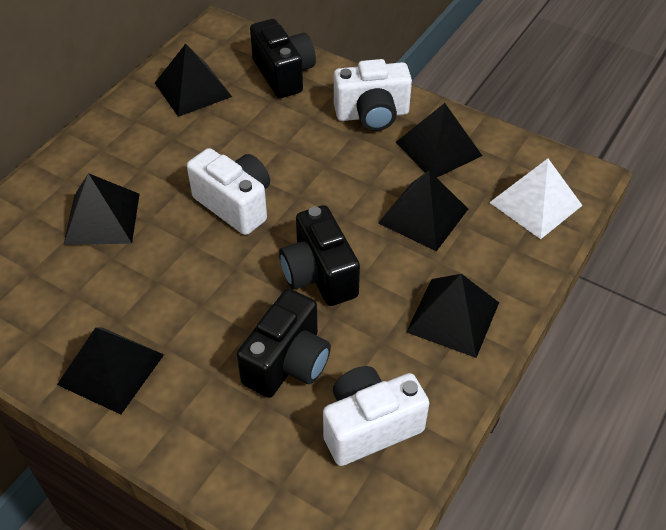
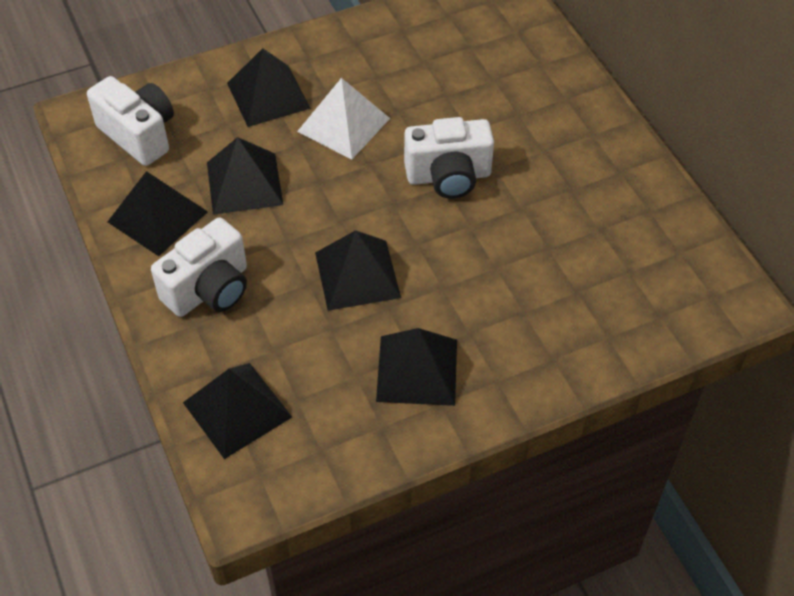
black camera: 3 -> 0

